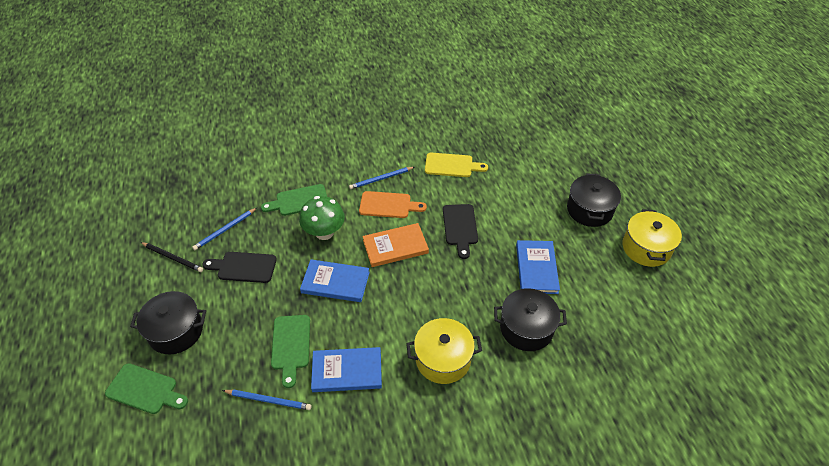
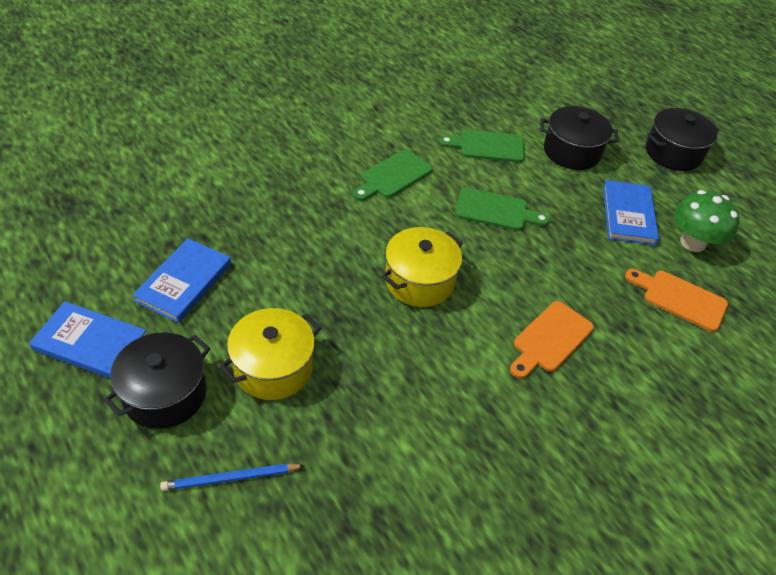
black cutting board: 2 -> 0
black pencil: 1 -> 0
blue pencil: 3 -> 1
orange book: 1 -> 0
orange cutting board: 1 -> 2
yellow cutting board: 1 -> 0

